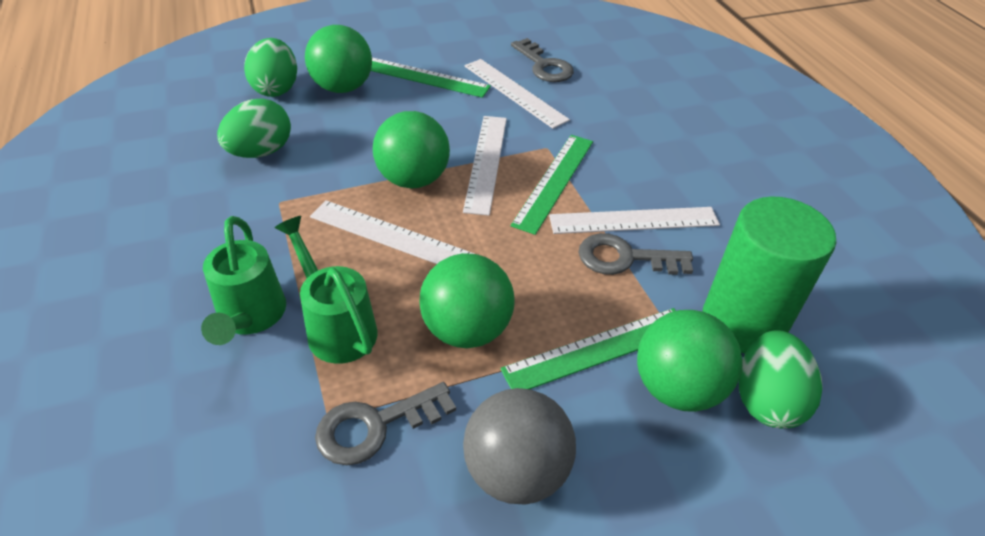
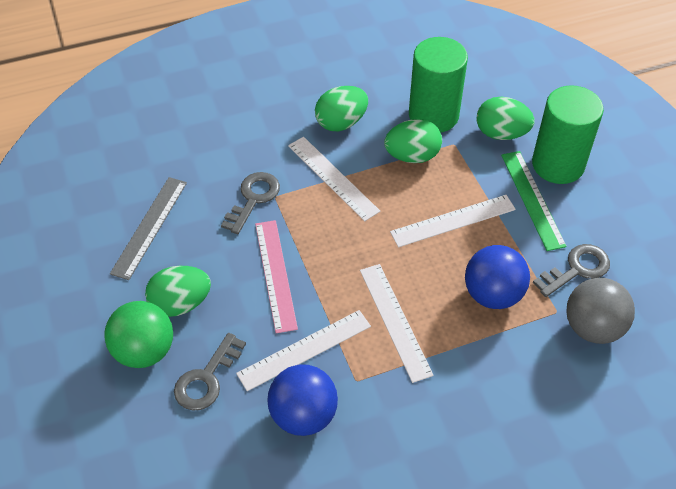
blue ball: 0 -> 2
green ball: 4 -> 1
green cylinder: 1 -> 2
green egg: 3 -> 4
green ruler: 3 -> 1
green watering can: 2 -> 0
grey ruler: 0 -> 1
pink ruler: 0 -> 1

